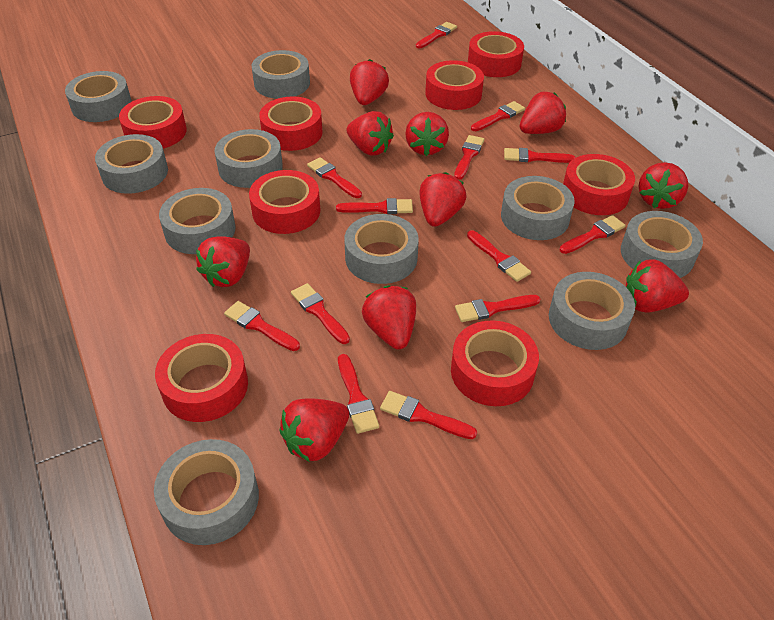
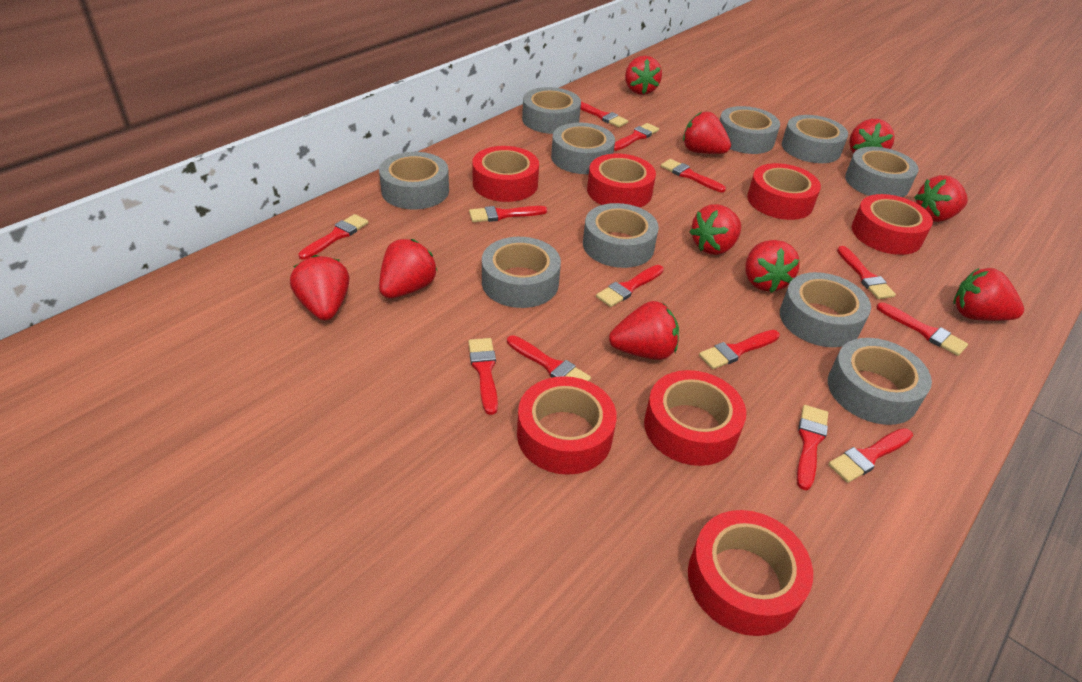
red tape: 8 -> 7

